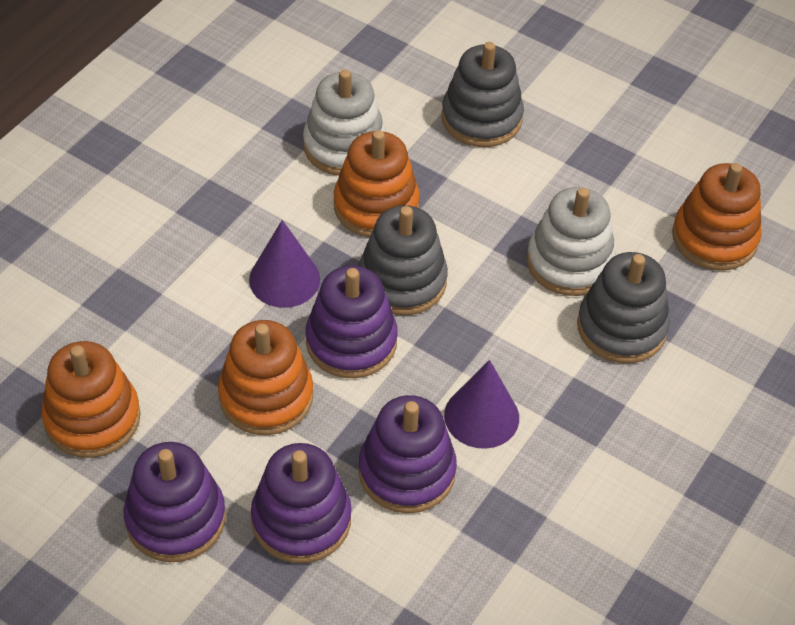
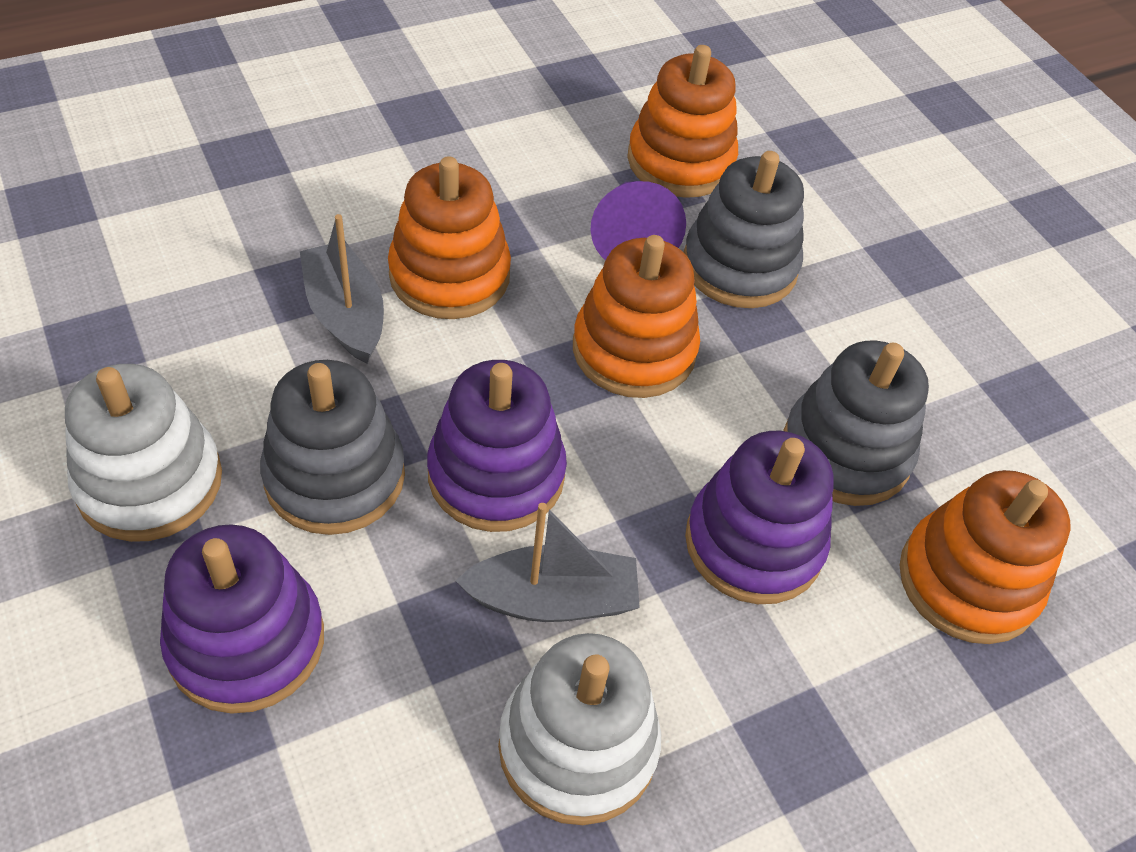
grey boat: 0 -> 2
purple cone: 2 -> 1
purple stacking toy: 4 -> 3

